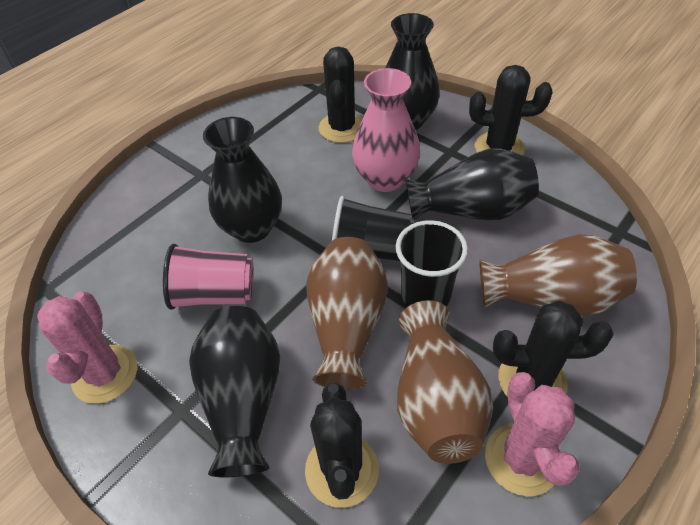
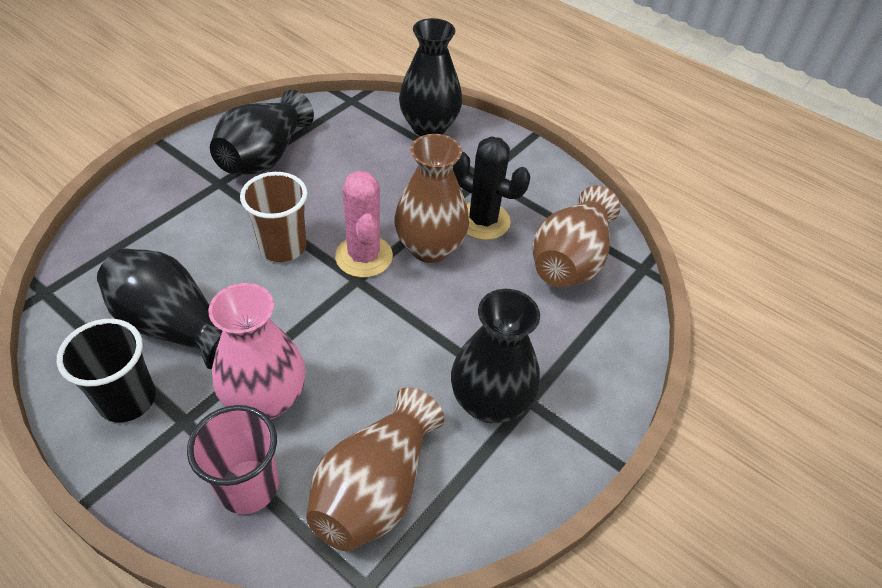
black cactus: 4 -> 1
black cup: 2 -> 1
brown cup: 0 -> 1
pink cactus: 2 -> 1

